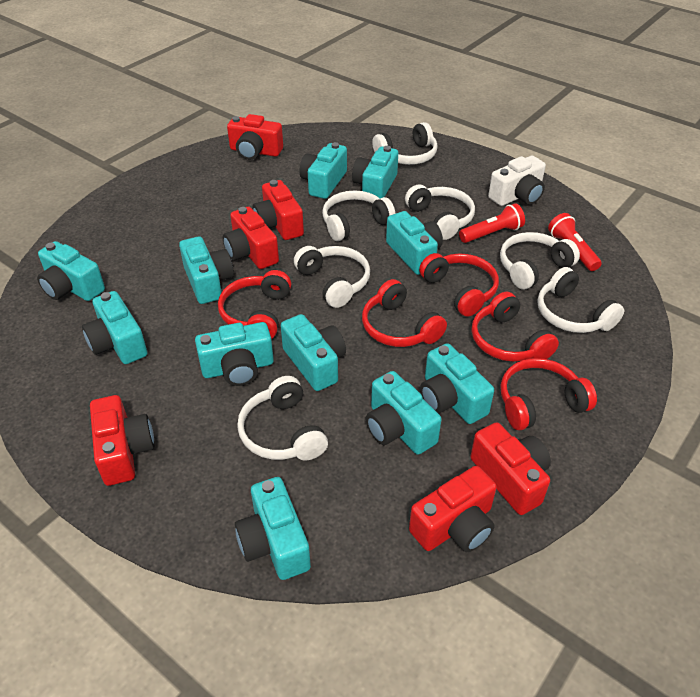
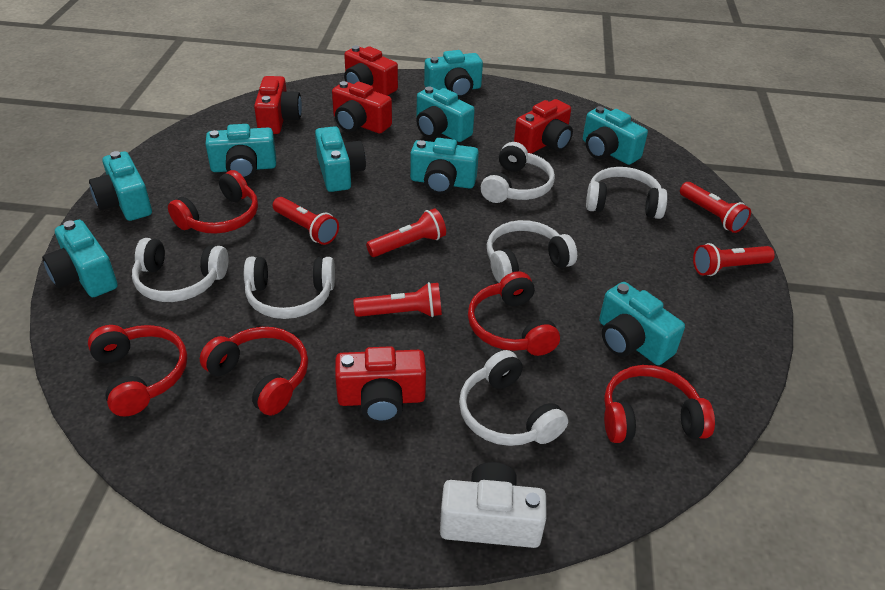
red camera: 6 -> 5
red flashlight: 2 -> 5
turquoise camera: 11 -> 9
white headphones: 7 -> 6

